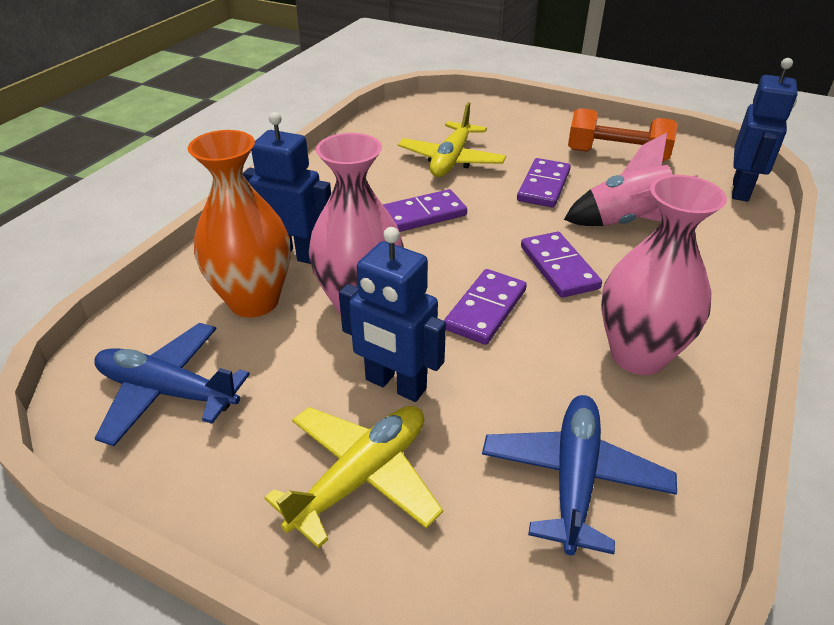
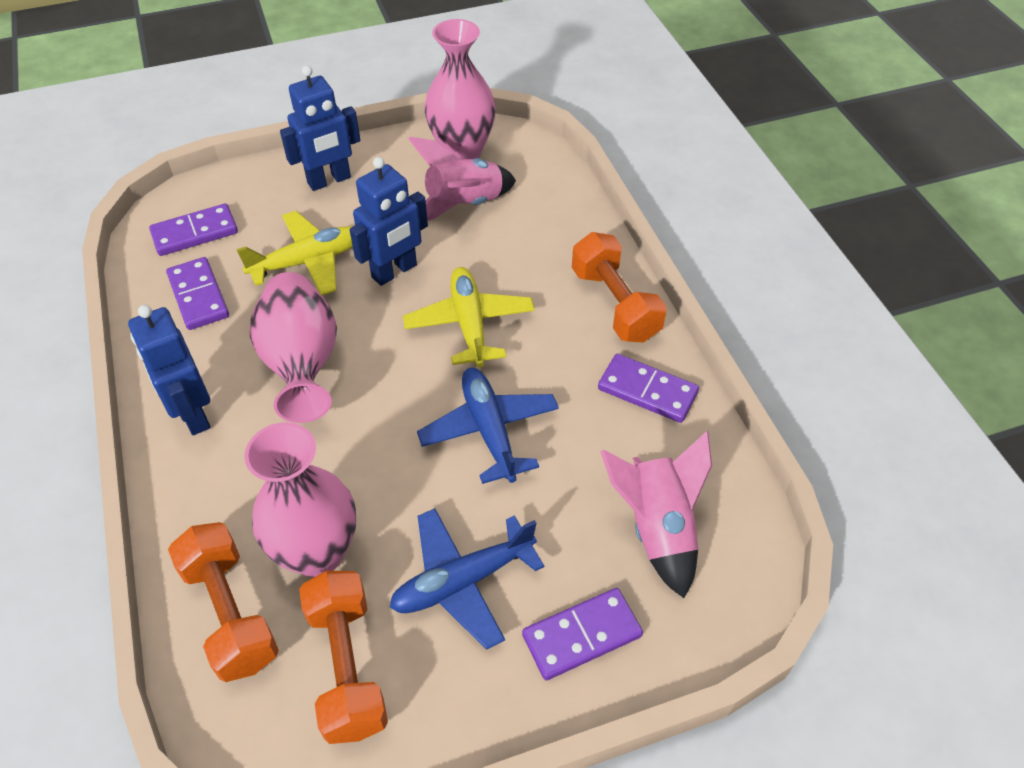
orange dumbbell: 1 -> 3
orange vase: 1 -> 0
pink rocket: 1 -> 2
pink vase: 2 -> 3

